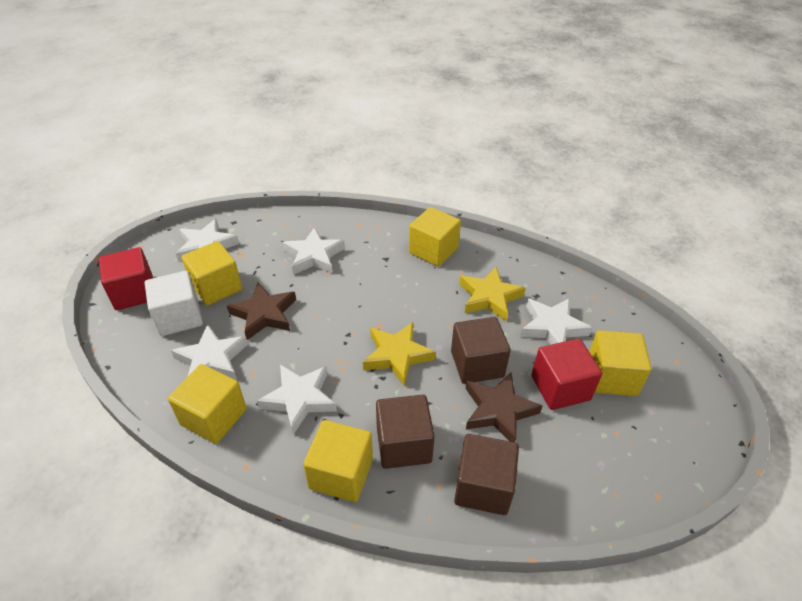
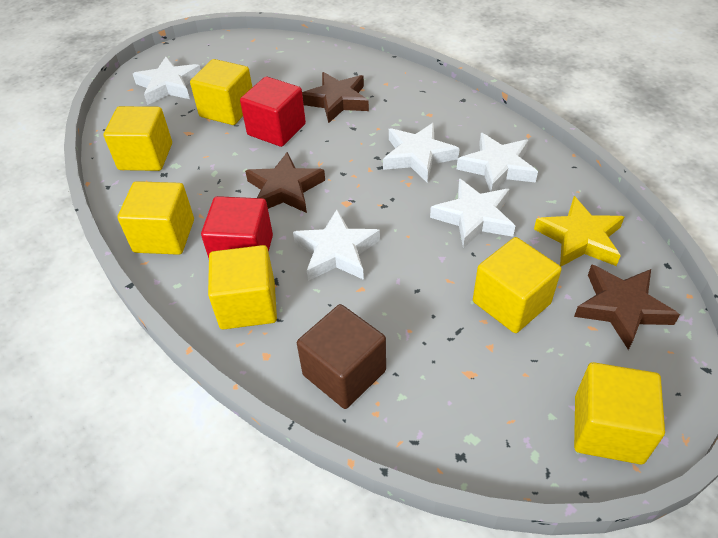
brown cube: 3 -> 1
brown star: 2 -> 3
white cube: 1 -> 0
yellow cube: 5 -> 6
yellow star: 2 -> 1

